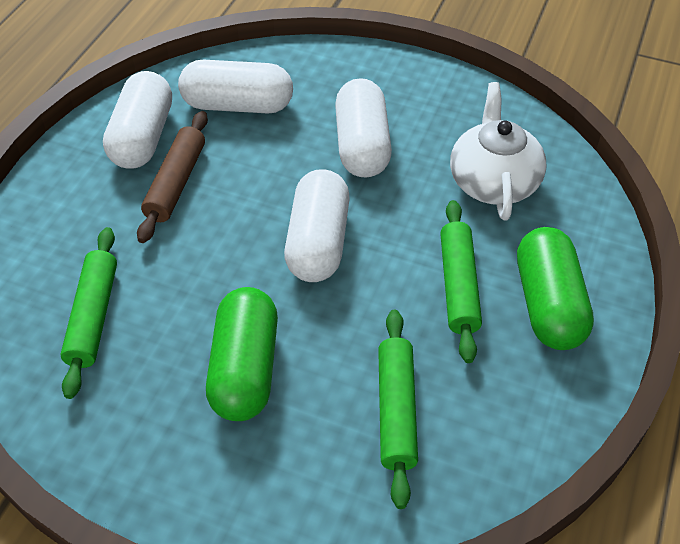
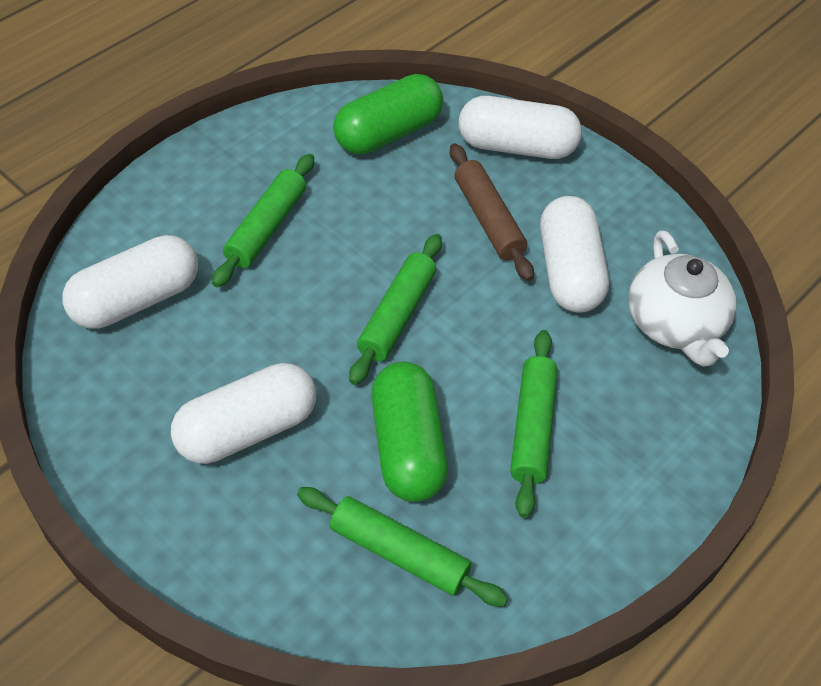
green rolling pin: 3 -> 4

